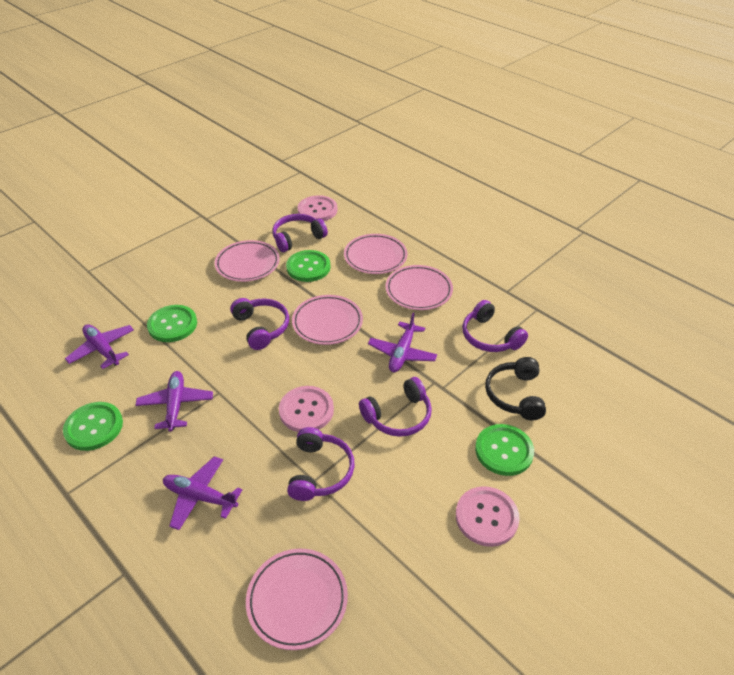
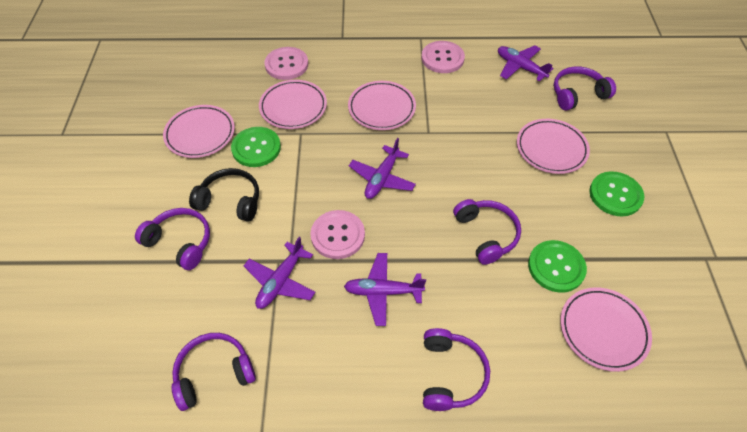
green button: 4 -> 3

